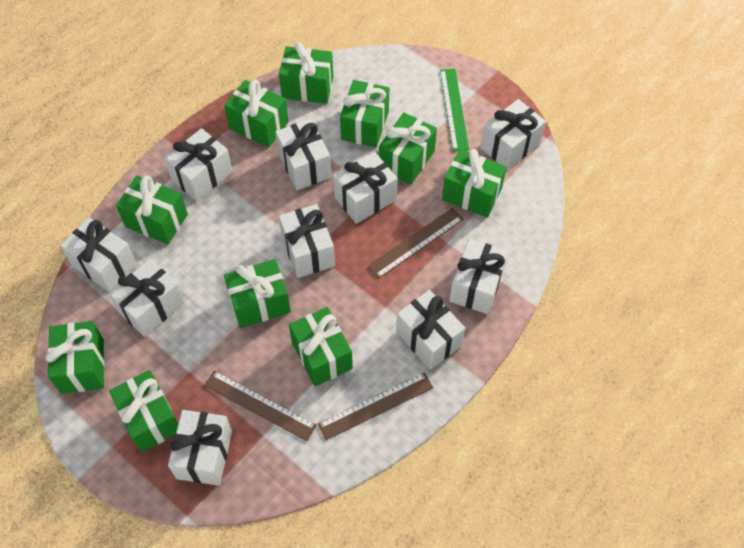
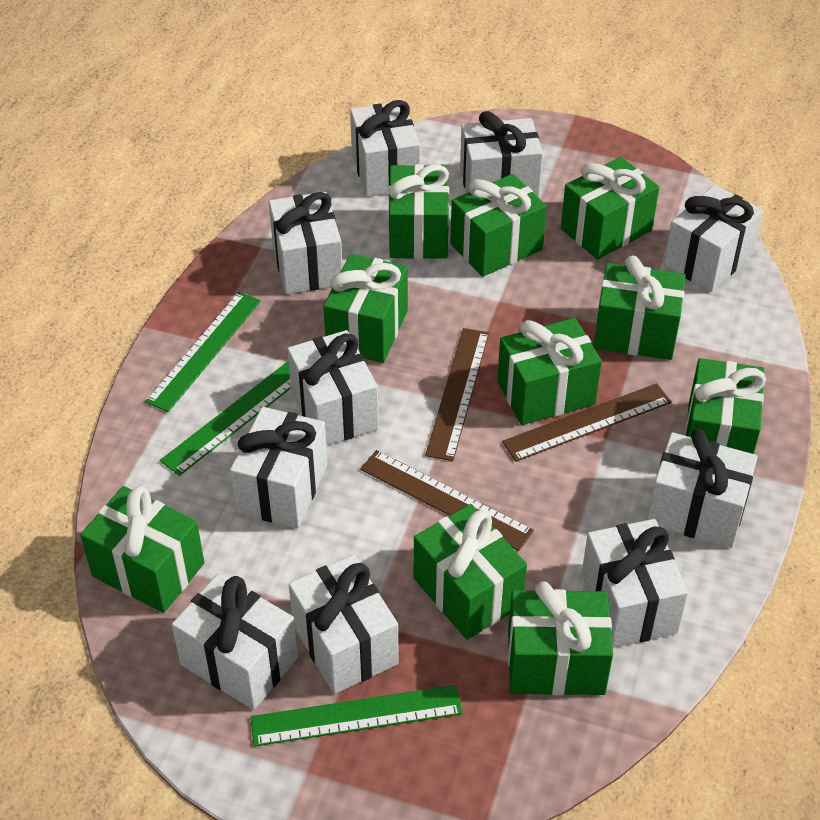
green ruler: 1 -> 3

